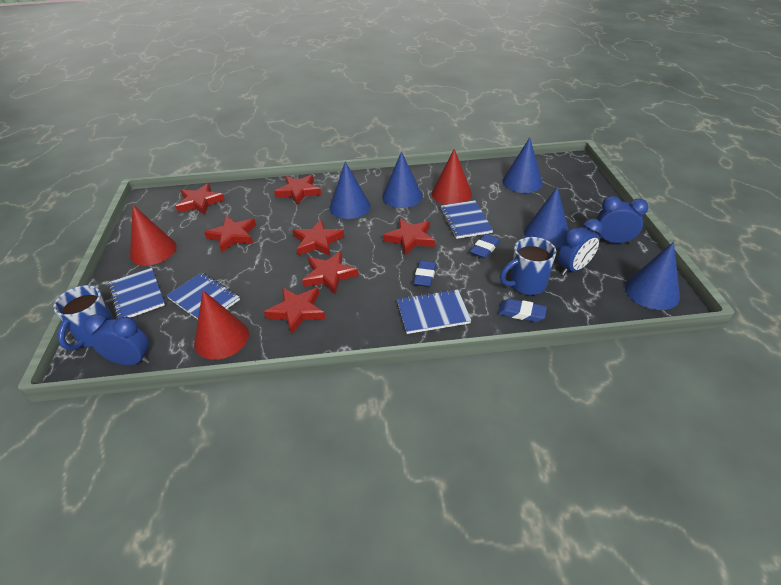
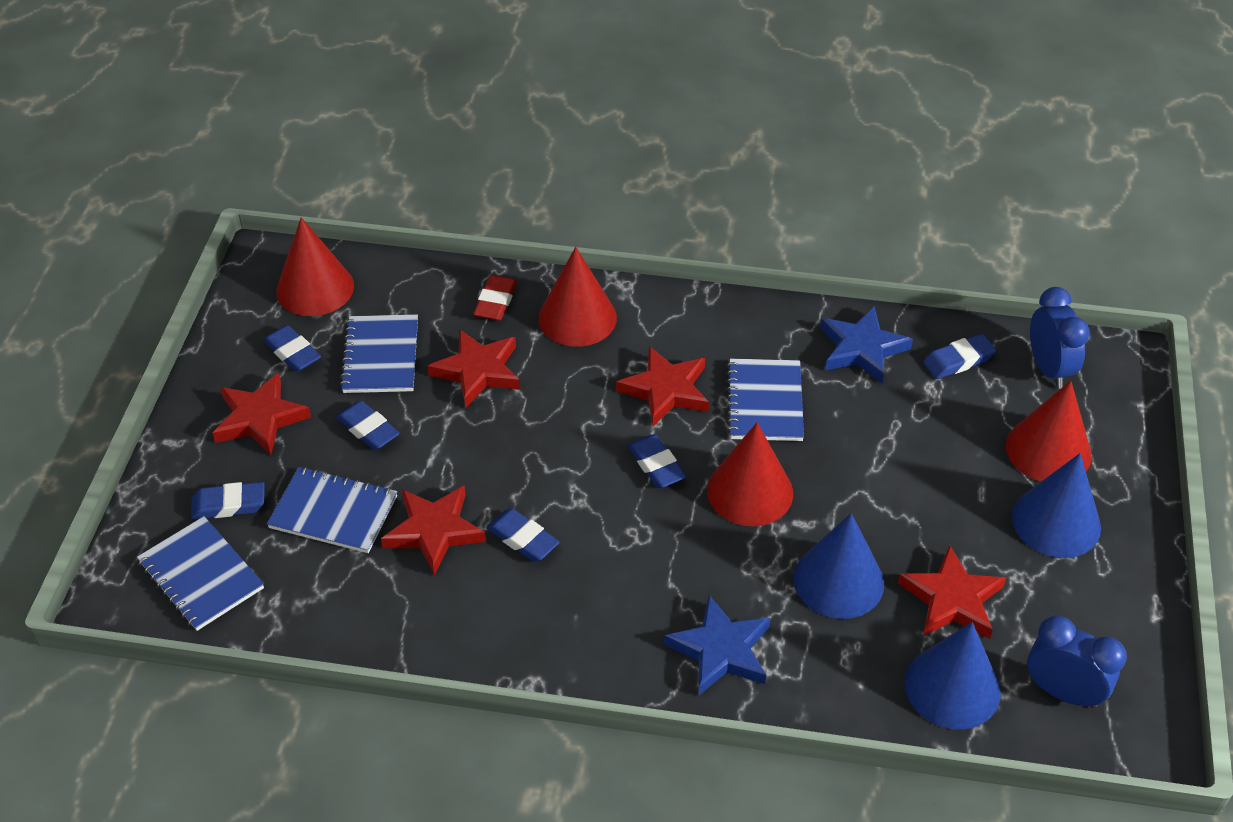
blue clock: 3 -> 2
blue cone: 5 -> 3
blue eraser: 3 -> 6
blue mug: 2 -> 0
blue star: 0 -> 2
red cone: 3 -> 4
red eraser: 0 -> 1
red star: 7 -> 5

